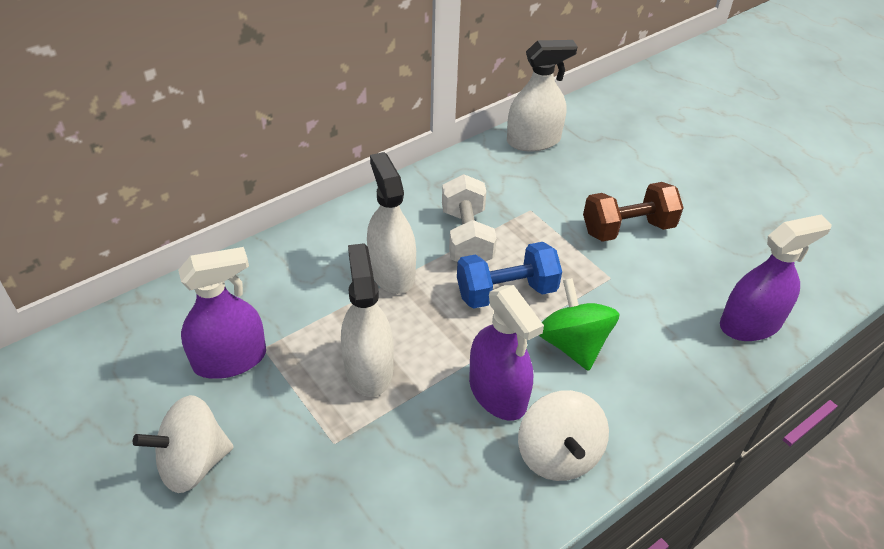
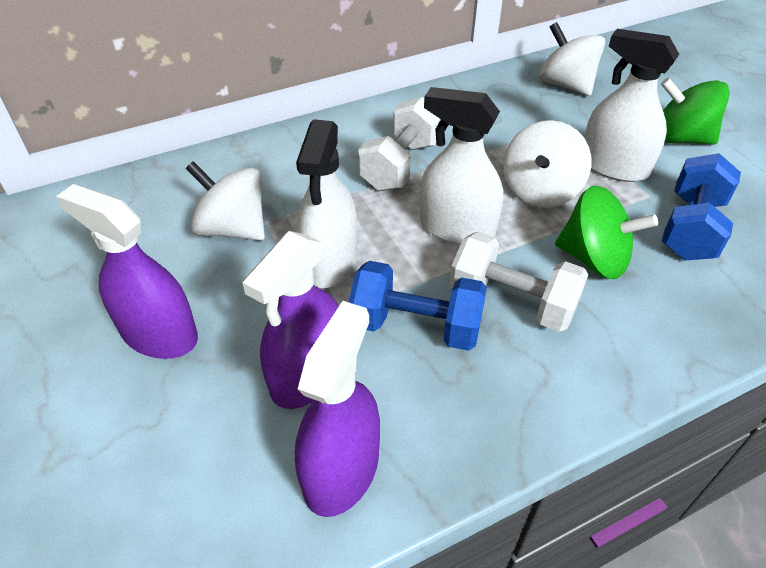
blue dumbbell: 1 -> 2
brown dumbbell: 1 -> 0
green spinning top: 1 -> 2
white dumbbell: 1 -> 2
white spinning top: 2 -> 3

